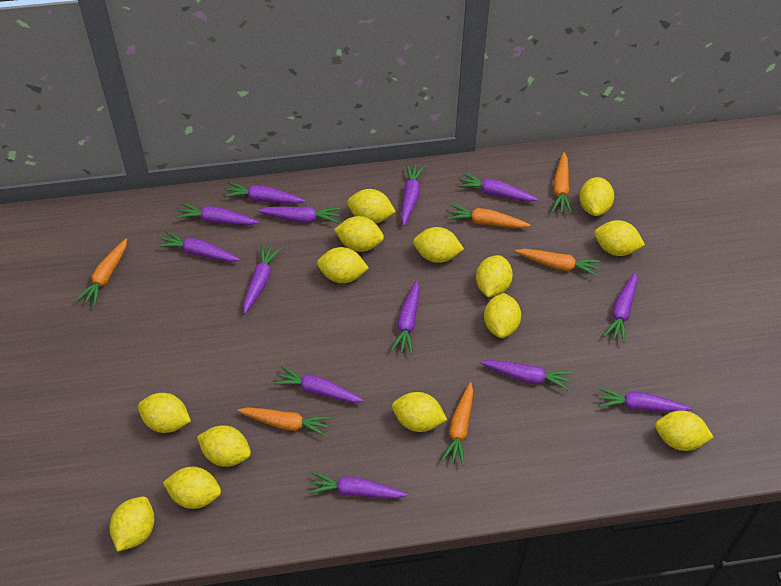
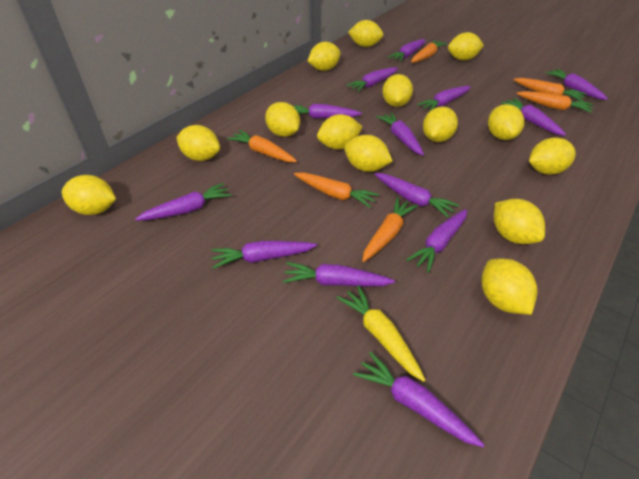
yellow carrot: 0 -> 1

